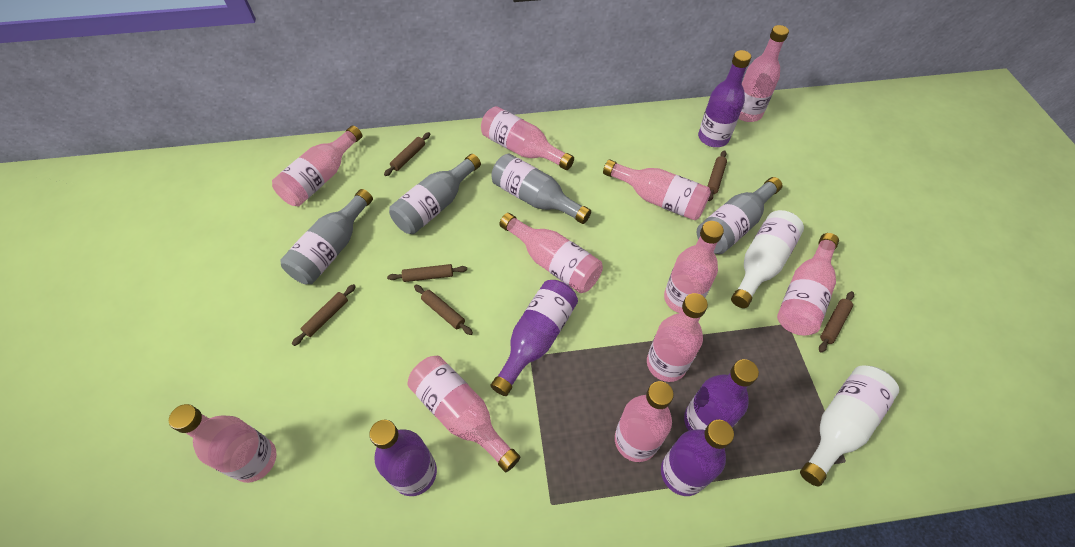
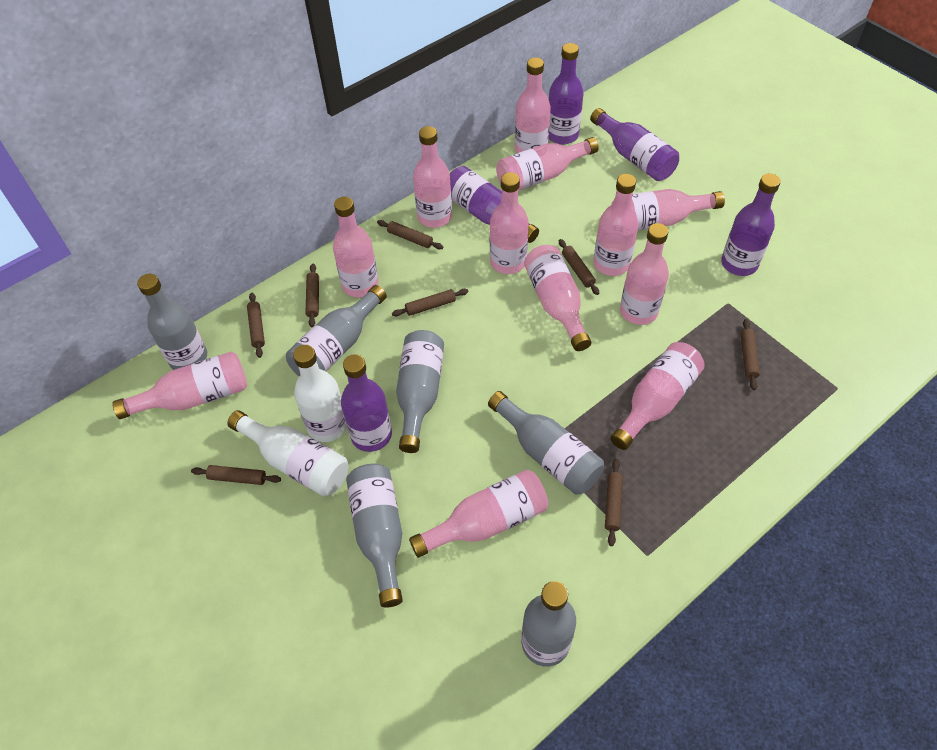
brown rolling pin: 6 -> 8
grey bottle: 4 -> 6
pink bottle: 11 -> 12

